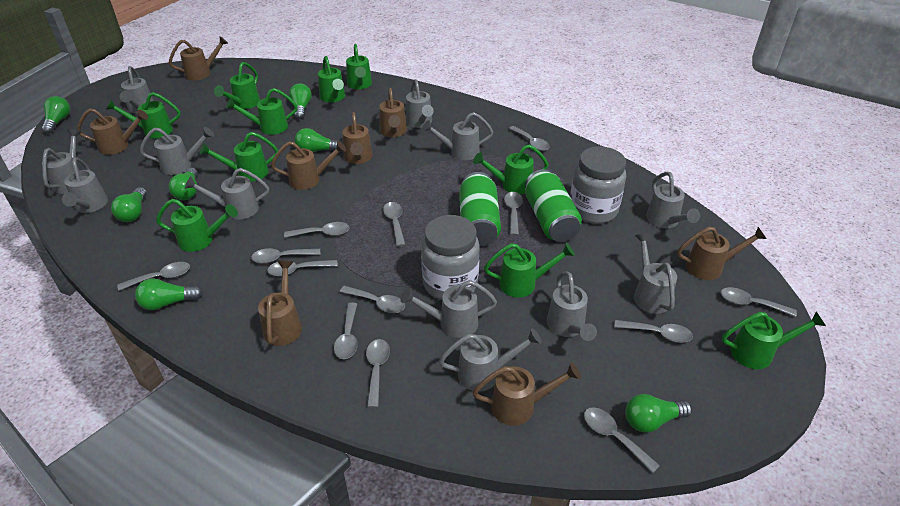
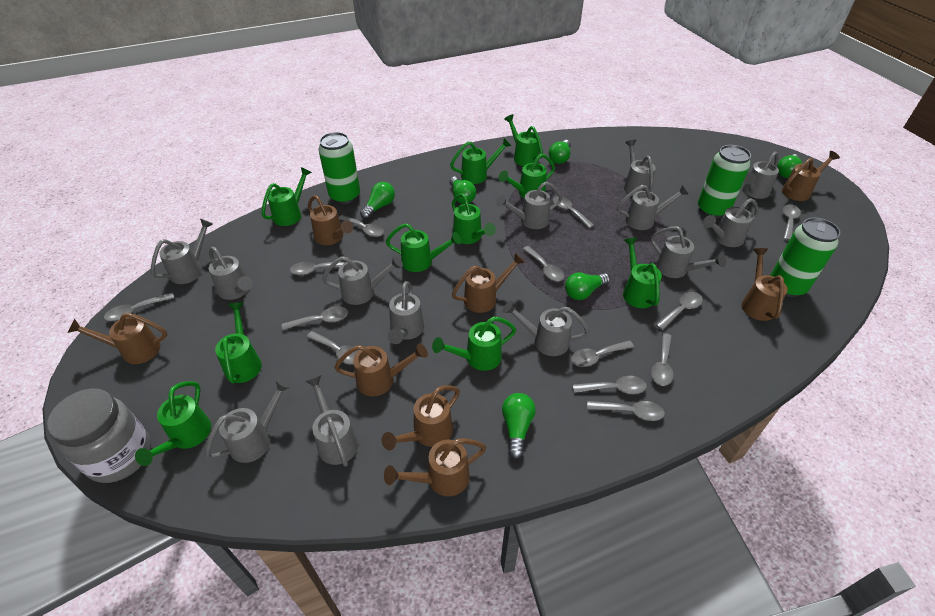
green can: 2 -> 3
green light bulb: 7 -> 6
grey jar: 2 -> 1
grey watering can: 12 -> 13

